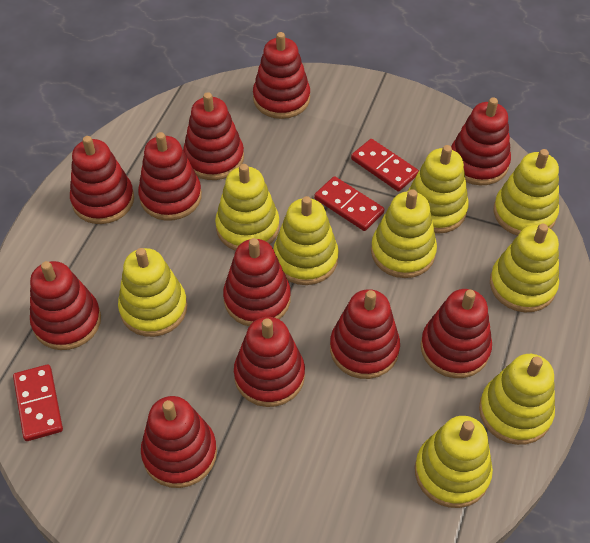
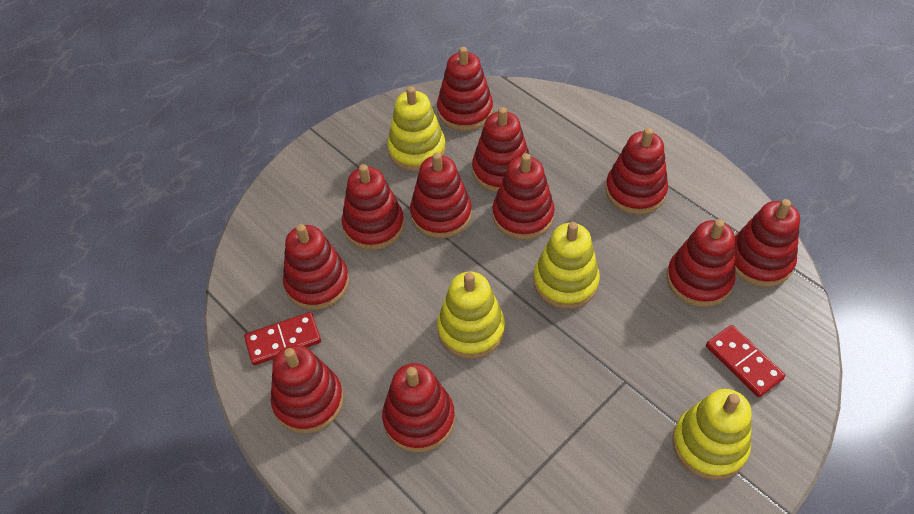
red domino: 3 -> 2
yellow stacking toy: 9 -> 4

